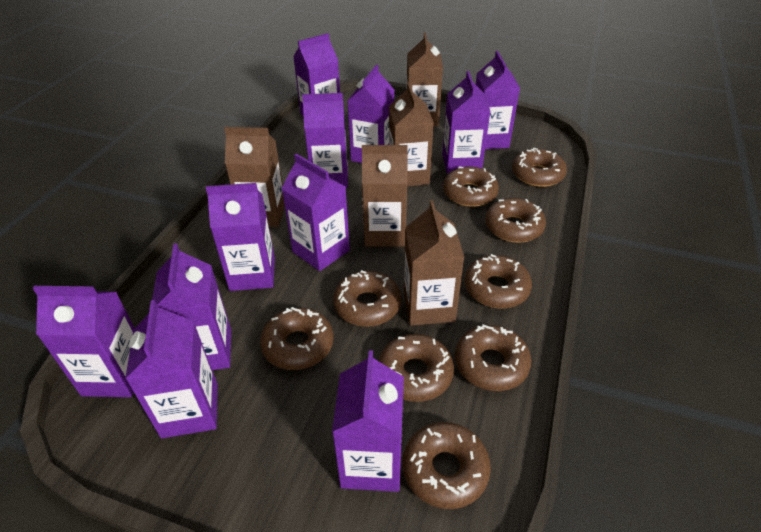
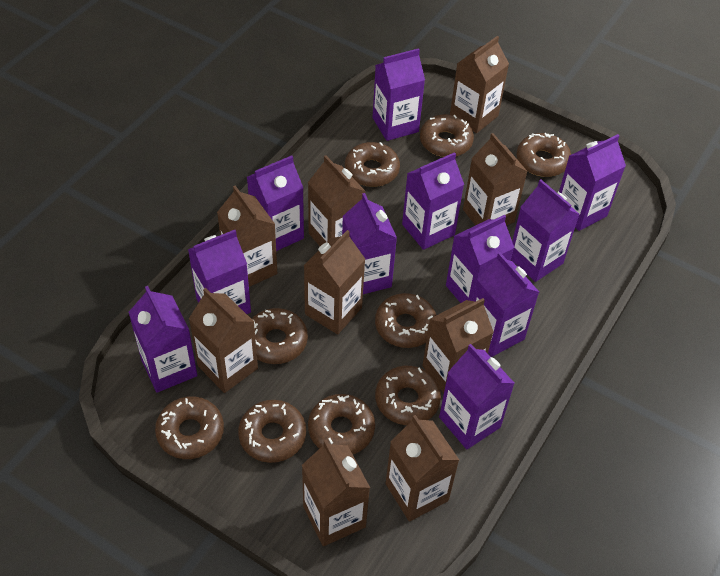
brown carton: 5 -> 9

